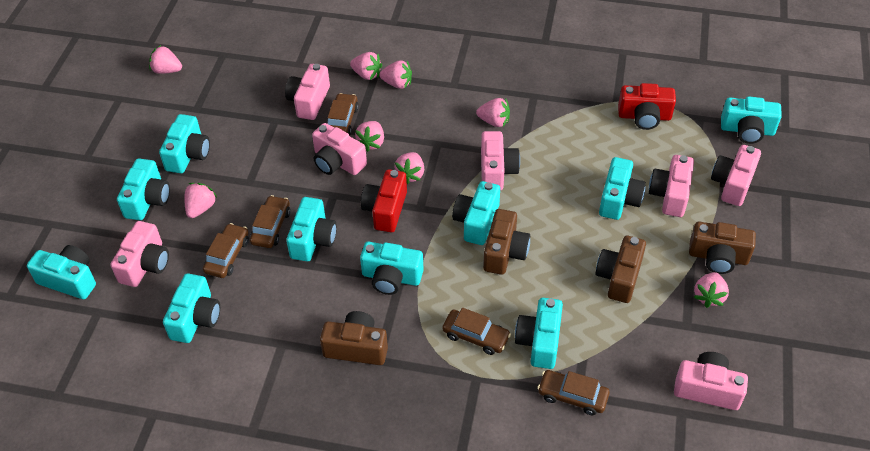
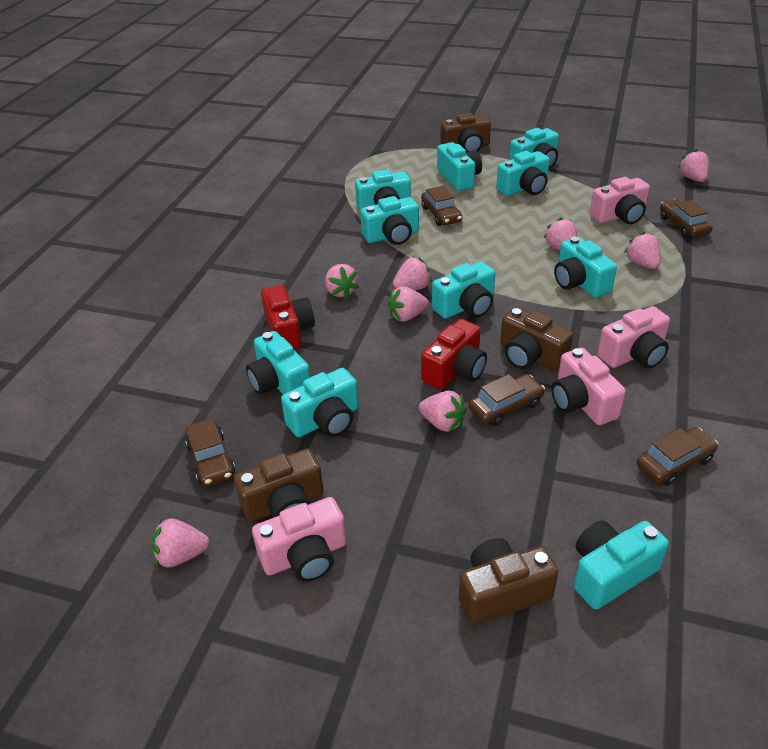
pink camera: 7 -> 4

